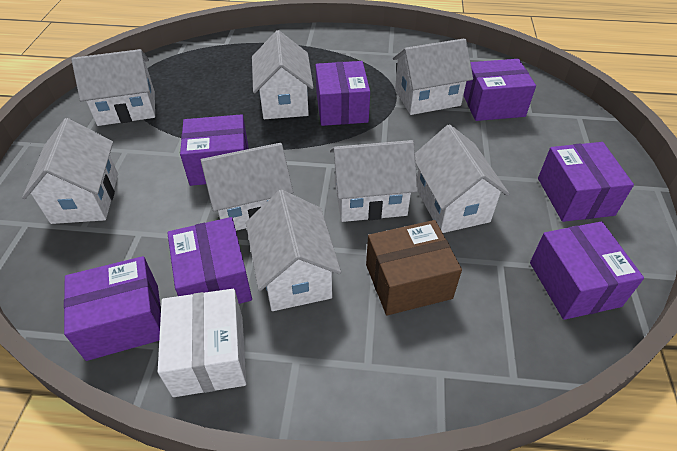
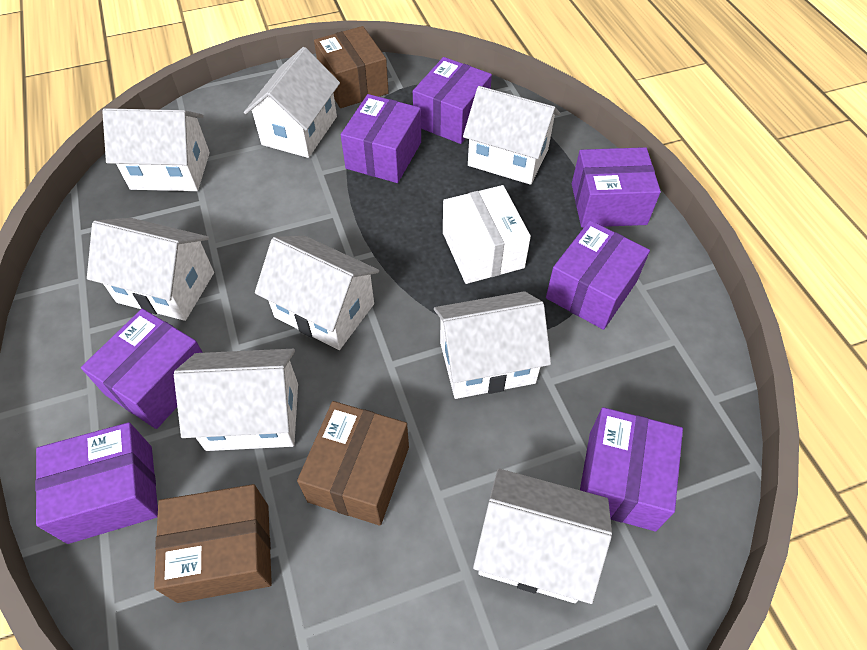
brown box: 1 -> 3

